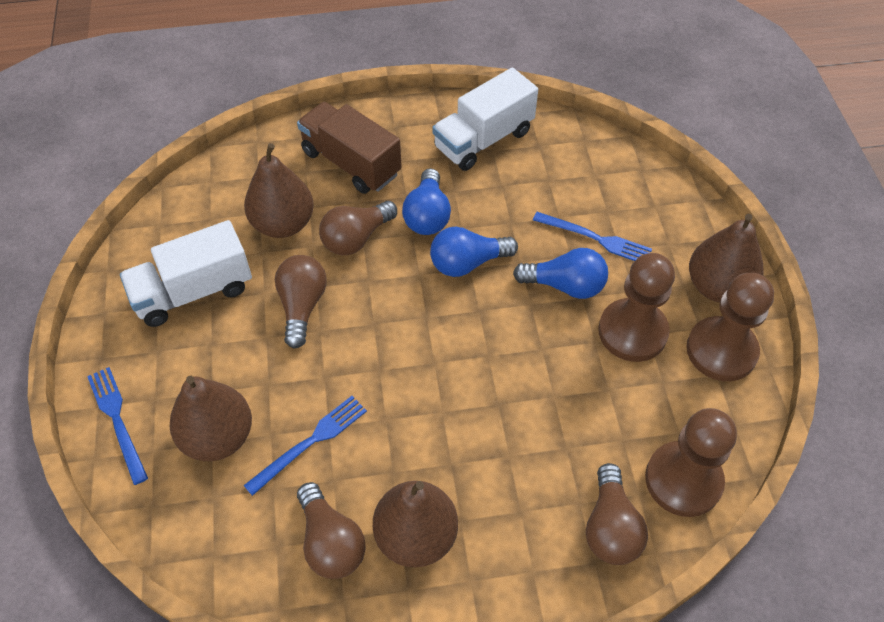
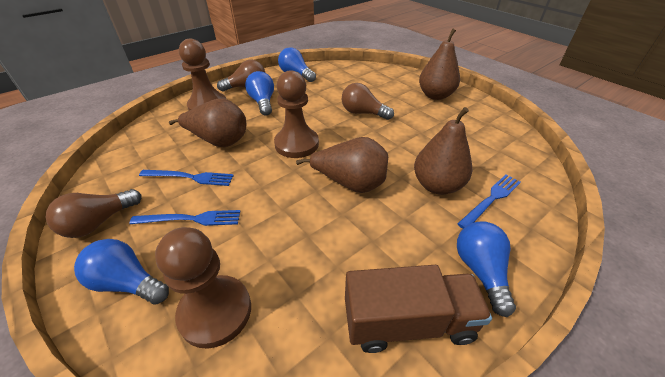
blue light bulb: 3 -> 4
brown light bulb: 4 -> 3
white truck: 2 -> 0

